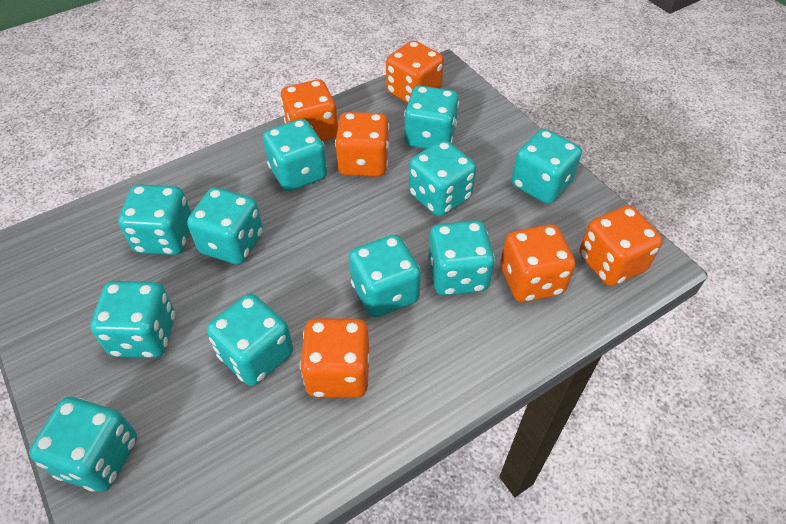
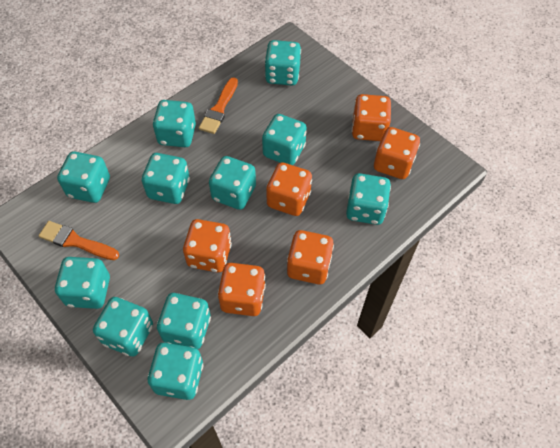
orange brush: 0 -> 2

